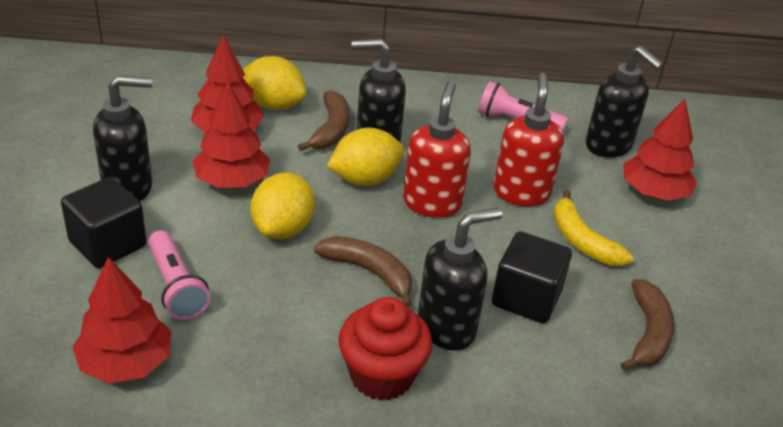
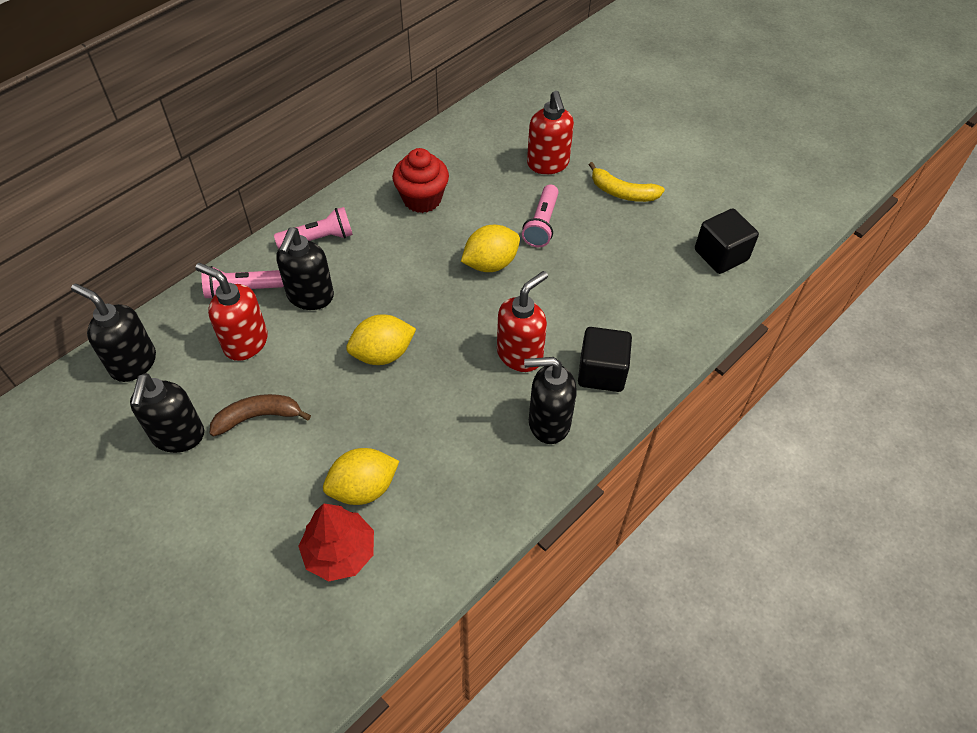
brown banana: 3 -> 1
pink flashlight: 2 -> 3
red soap dispenser: 2 -> 3
red tree: 4 -> 1

